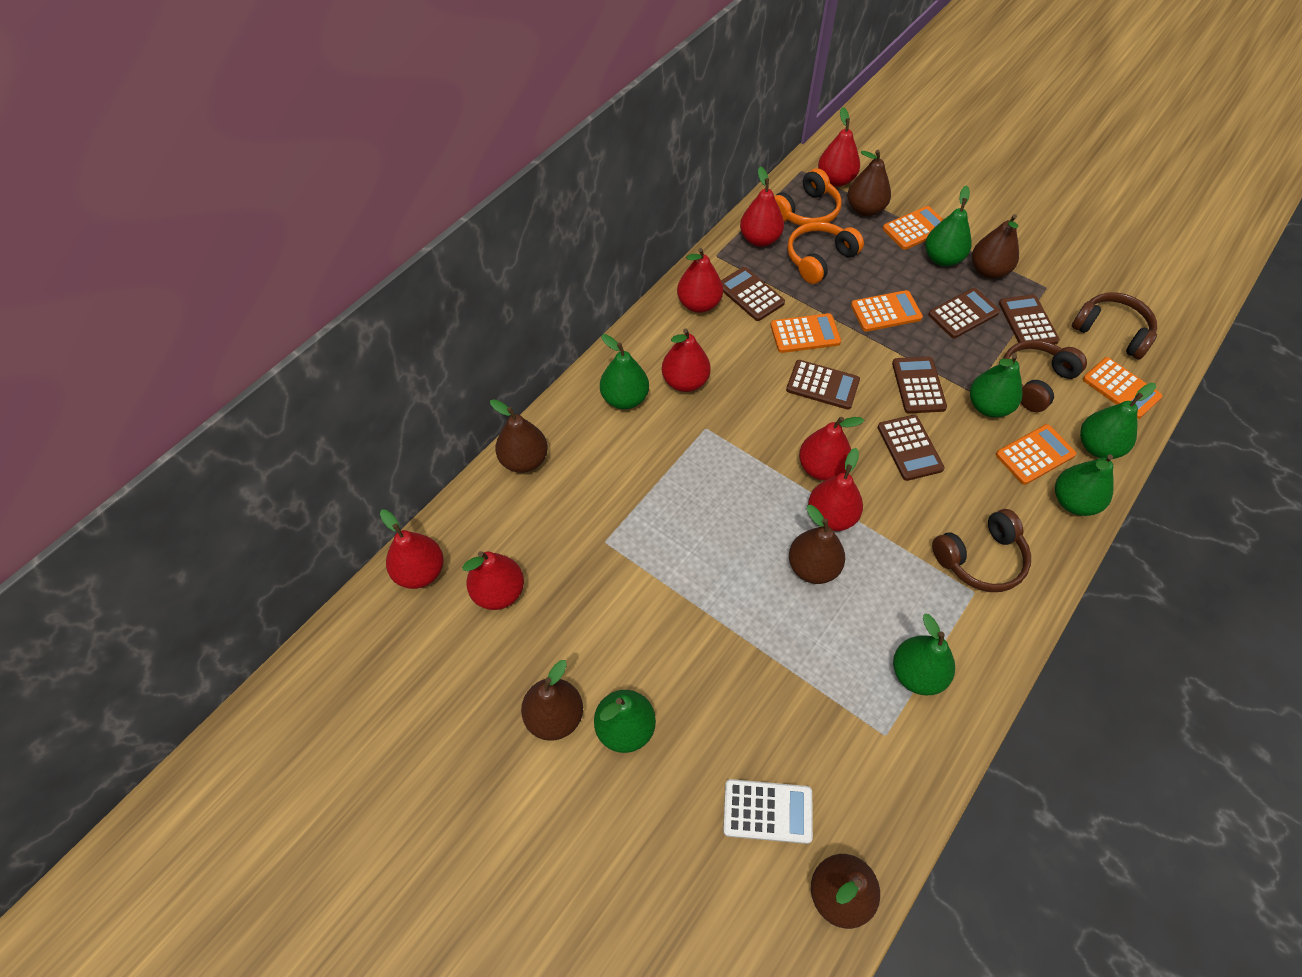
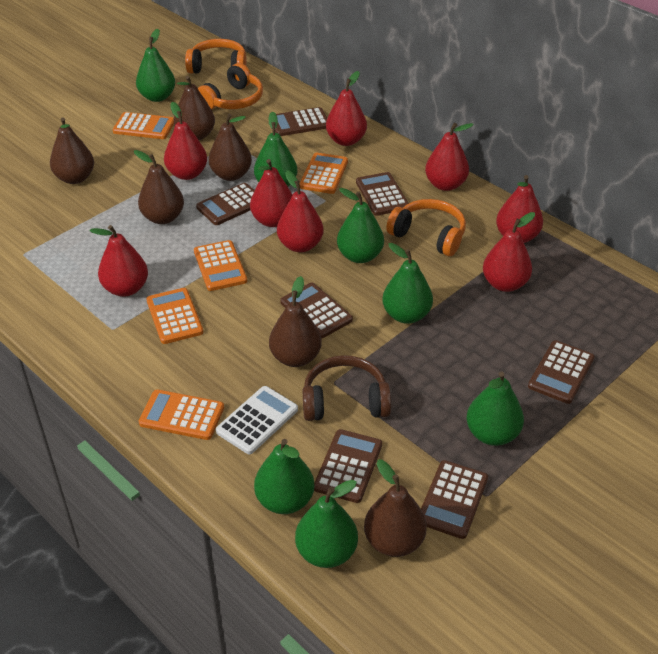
brown calculator: 6 -> 7
brown headphones: 3 -> 1
orange headphones: 2 -> 3

